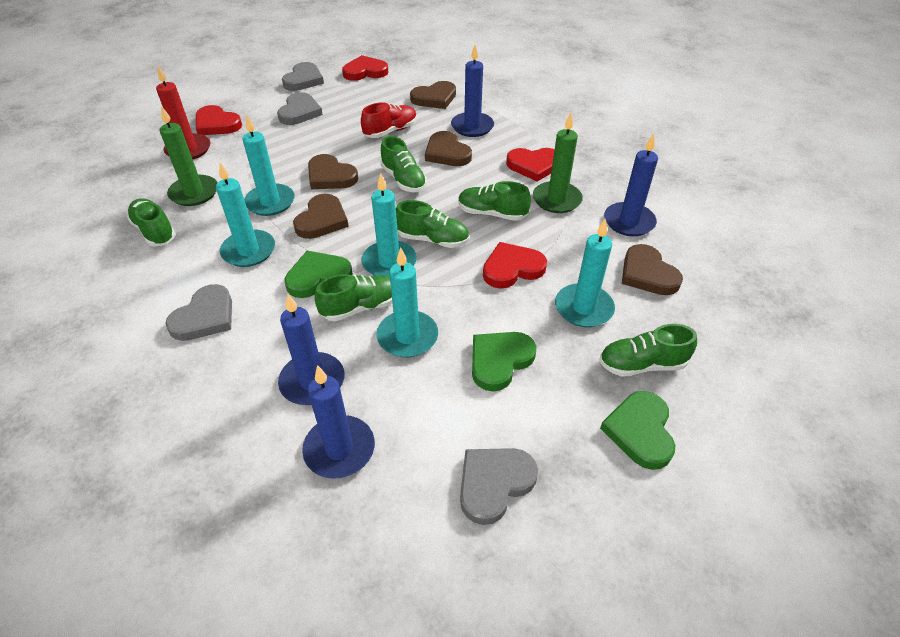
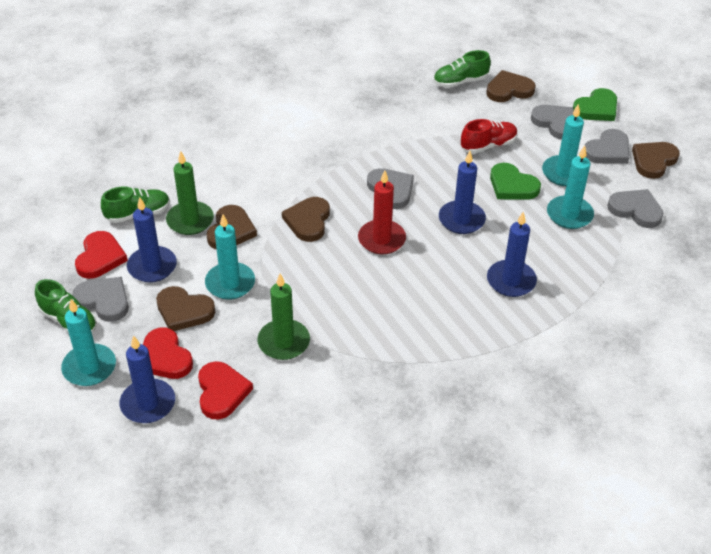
green heart: 3 -> 2
green shoe: 6 -> 3
grey heart: 4 -> 5
red heart: 4 -> 3
turquoise candle: 5 -> 4

